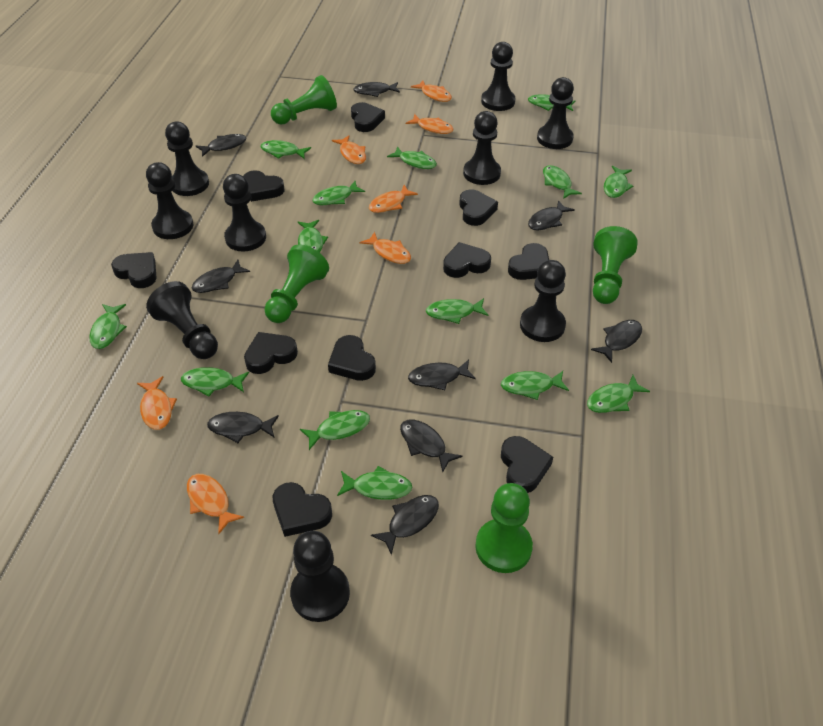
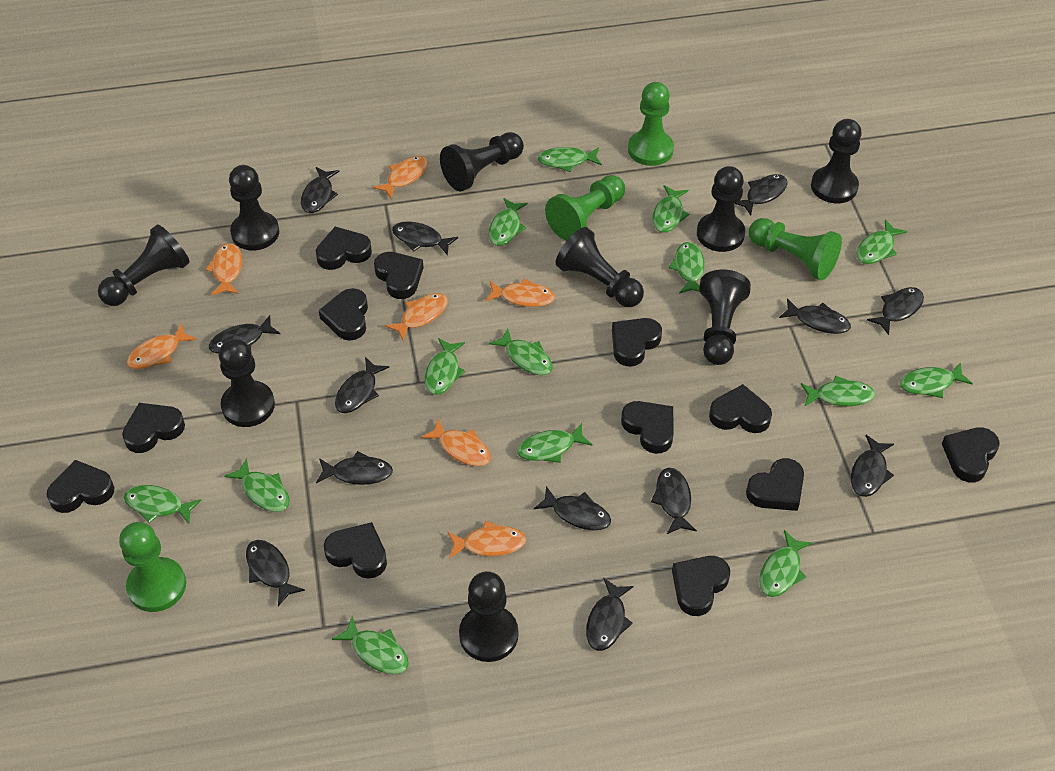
black fish: 9 -> 13
black heart: 10 -> 12

